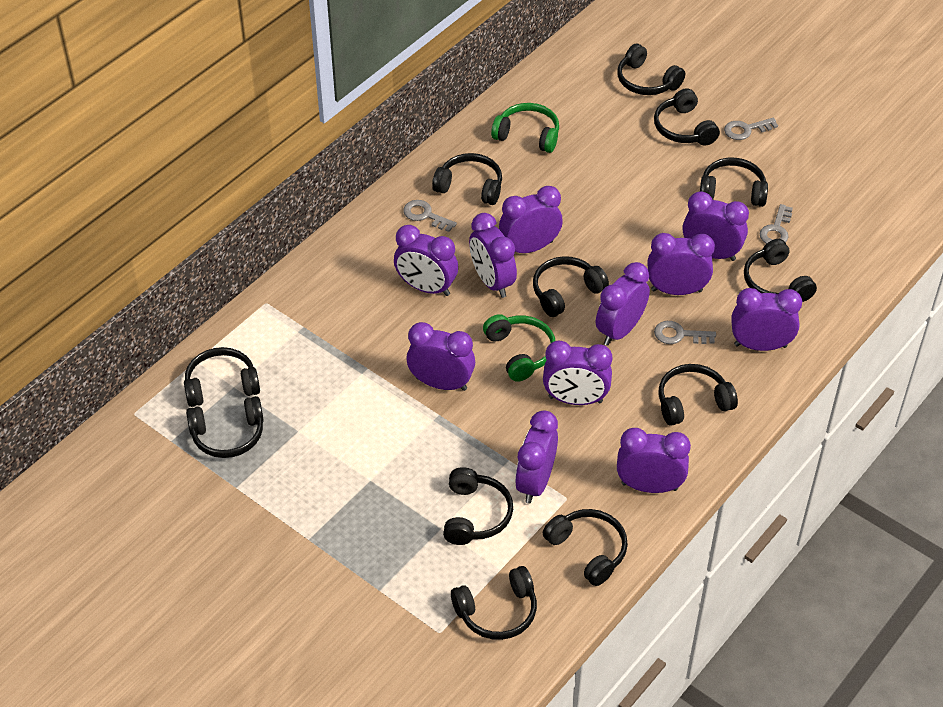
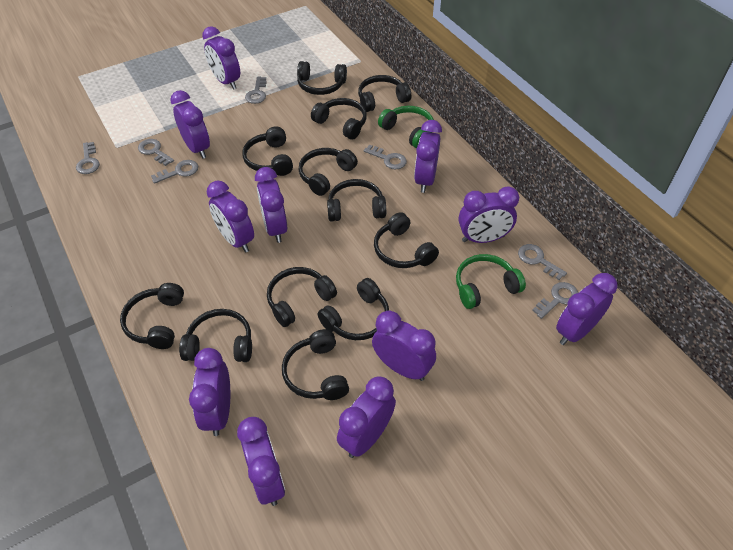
grey key: 4 -> 7

